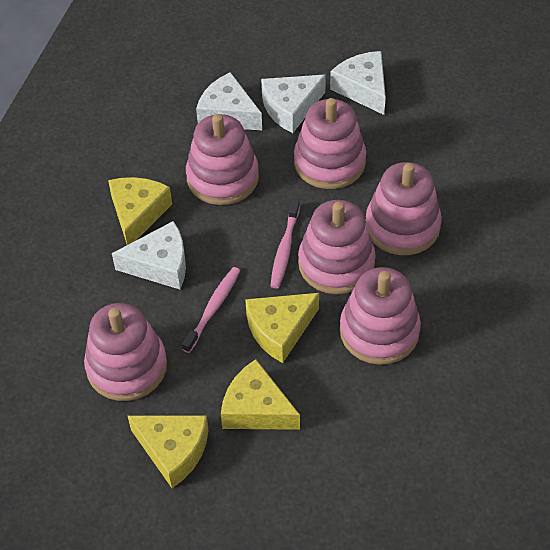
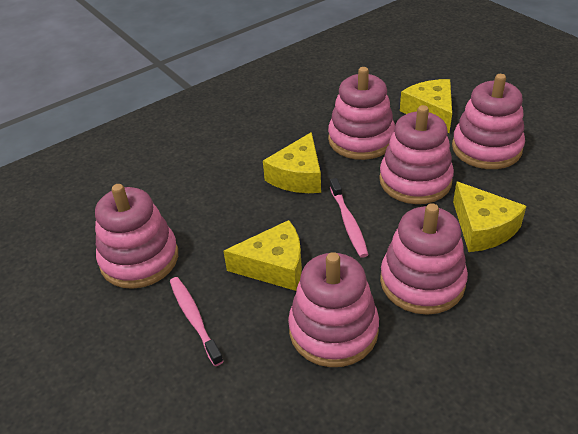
white cheese: 4 -> 0

